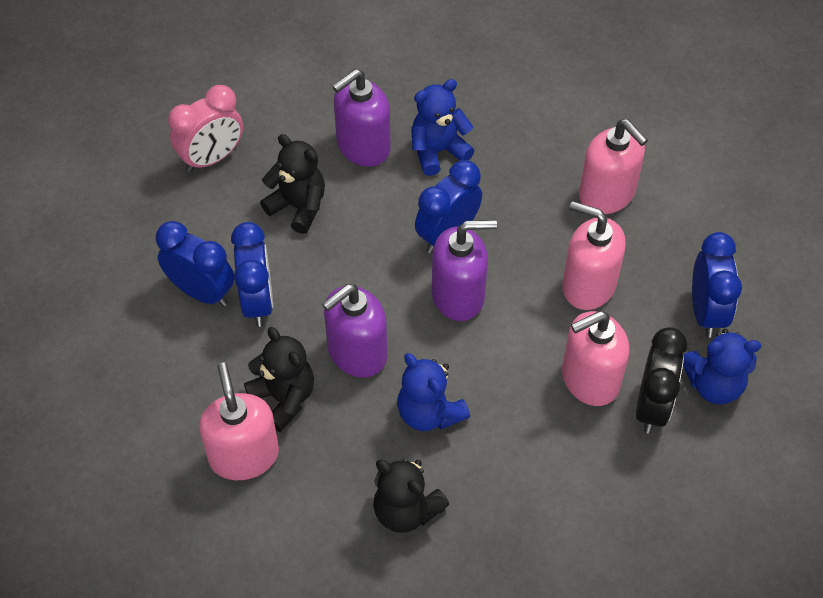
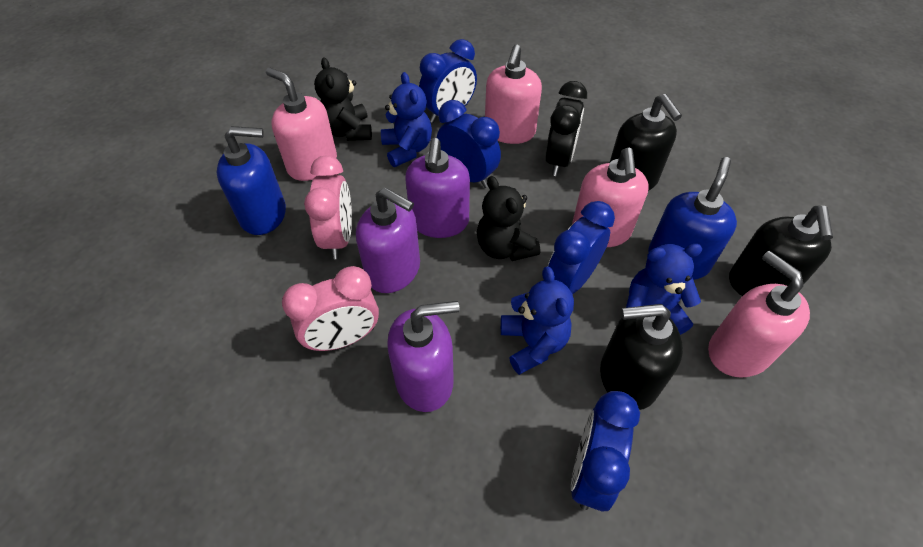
black soap dispenser: 0 -> 3
black teddy bear: 3 -> 2
blue soap dispenser: 0 -> 2
pink clock: 1 -> 2

